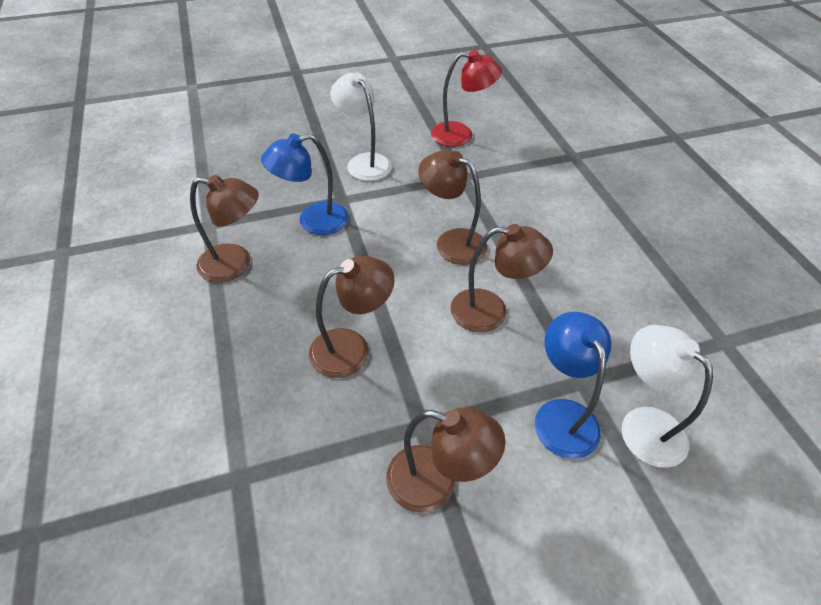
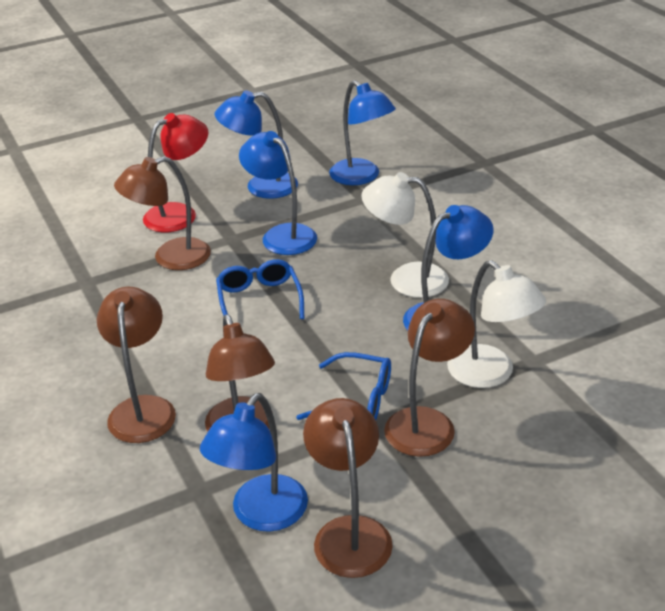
blue glasses: 0 -> 2
blue lamp: 2 -> 5

